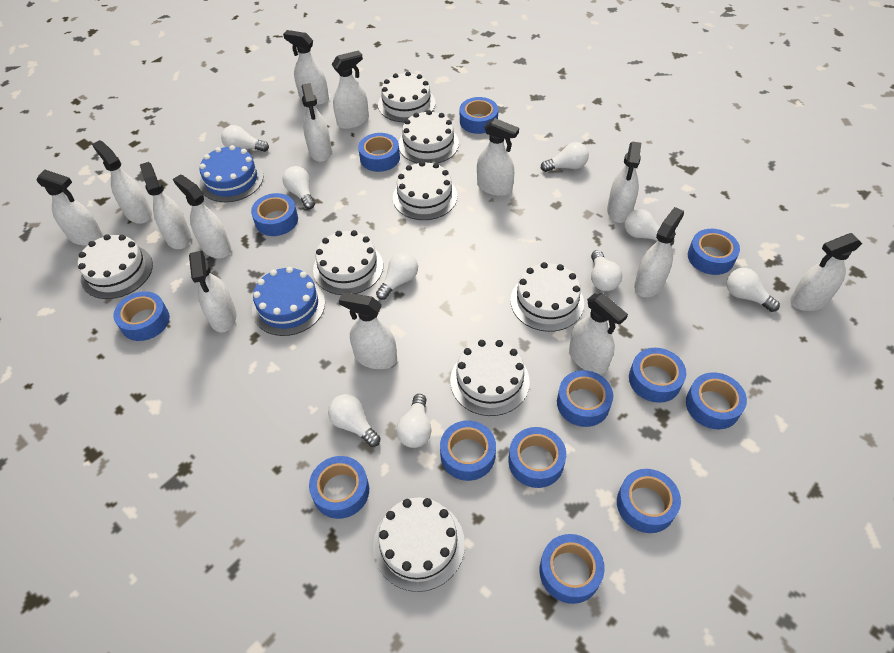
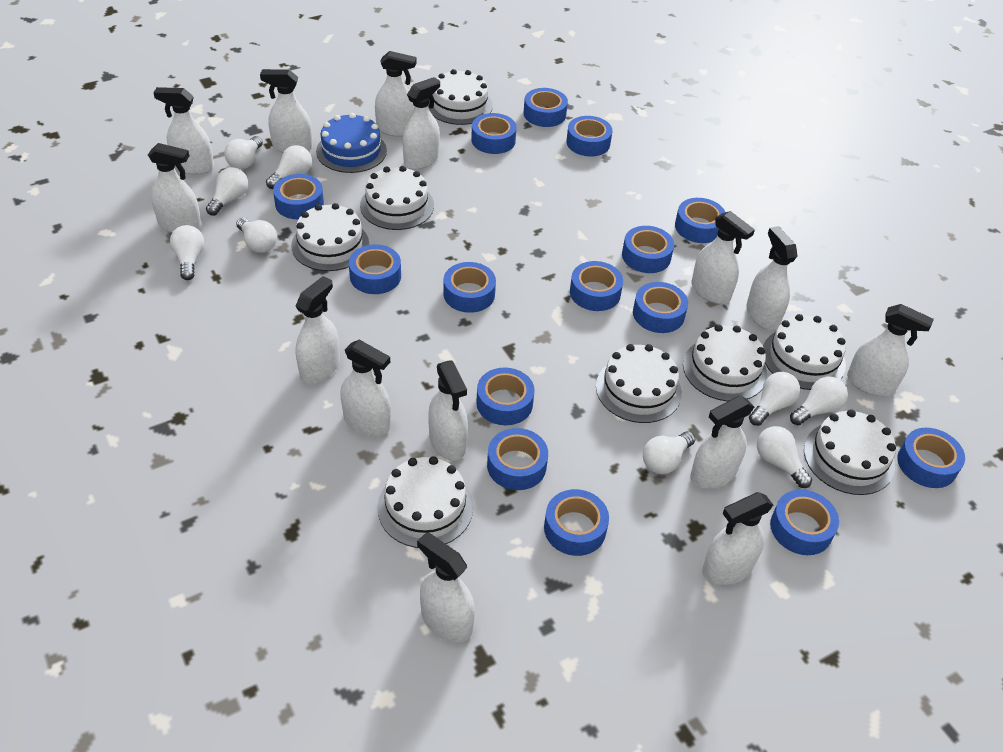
blue cake: 2 -> 1
blue tape: 13 -> 15

